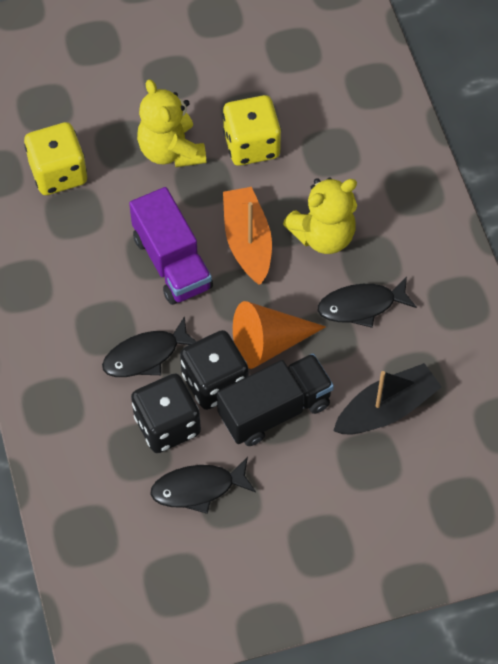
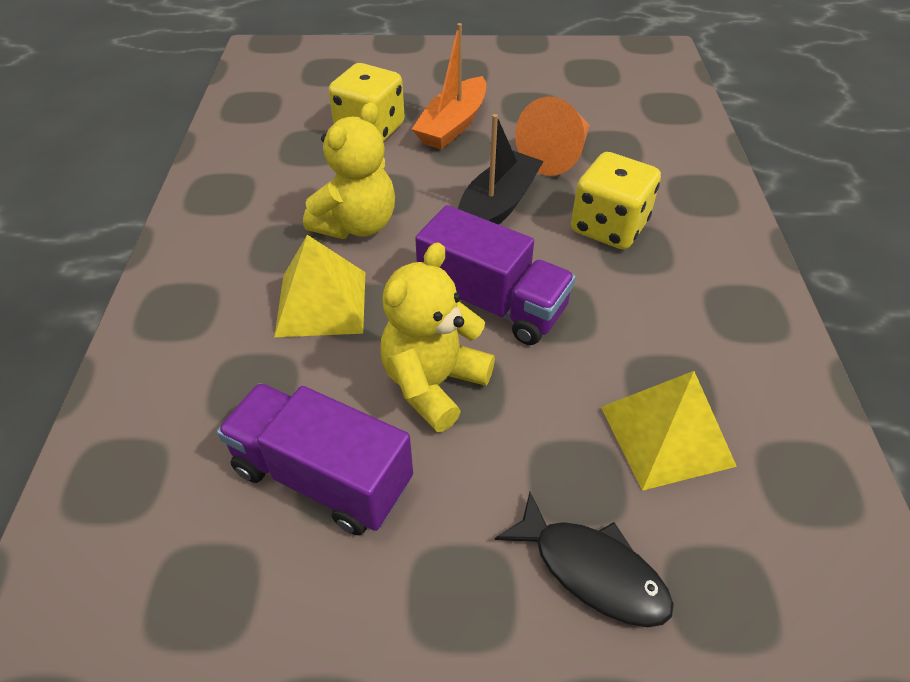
black dice: 2 -> 0
black fish: 3 -> 1
black truck: 1 -> 0
purple truck: 1 -> 2
yellow pyramid: 0 -> 2

